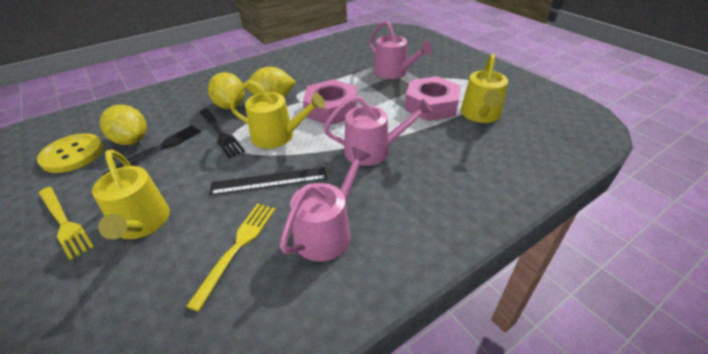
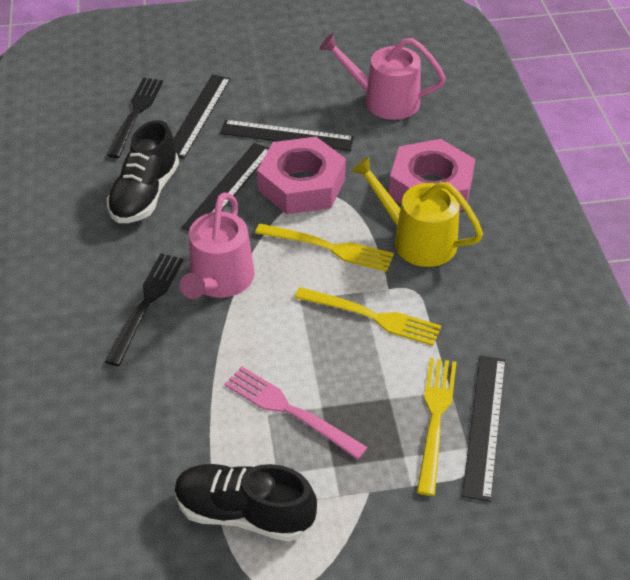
black ruler: 1 -> 4
black shoe: 0 -> 2
pink fork: 0 -> 1
pink watering can: 3 -> 2
yellow button: 1 -> 0
yellow fork: 2 -> 3
yellow lemon: 3 -> 0
yellow watering can: 3 -> 1

